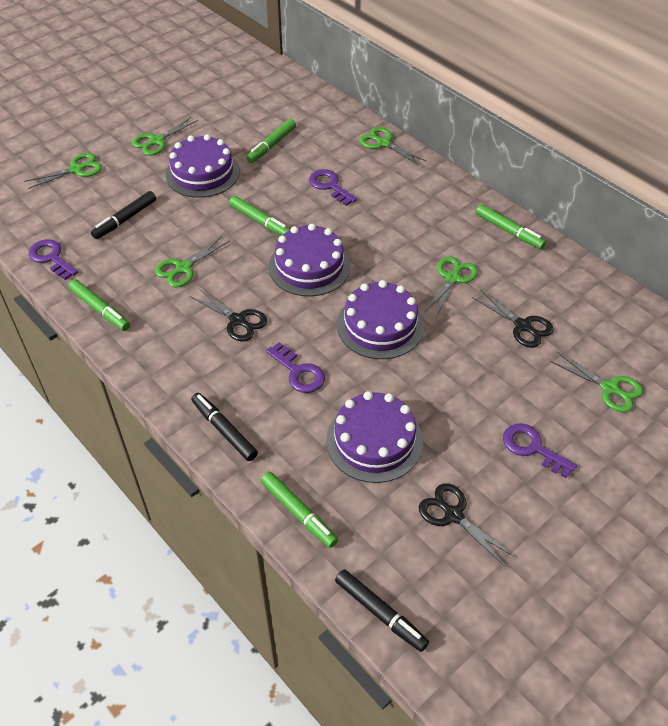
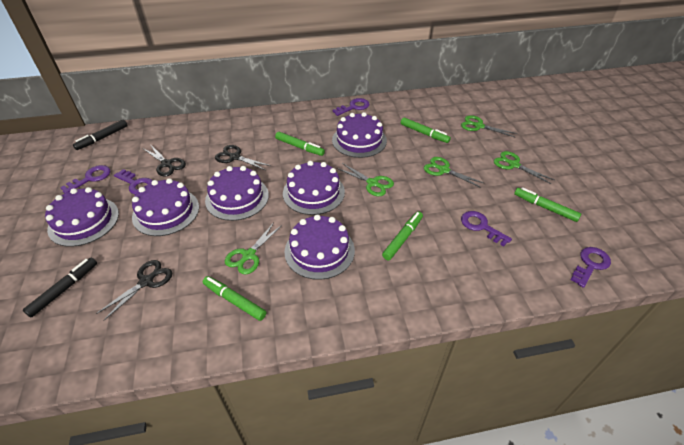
black marker: 3 -> 2
green scissors: 6 -> 5
purple cake: 4 -> 6
purple key: 4 -> 5

